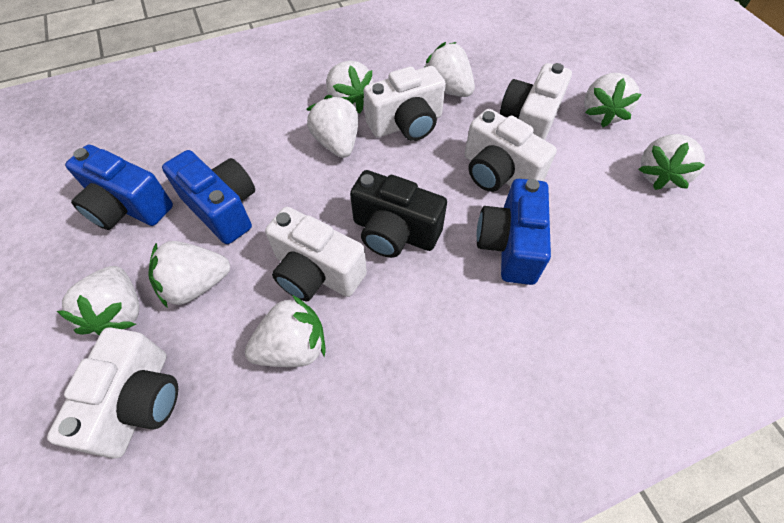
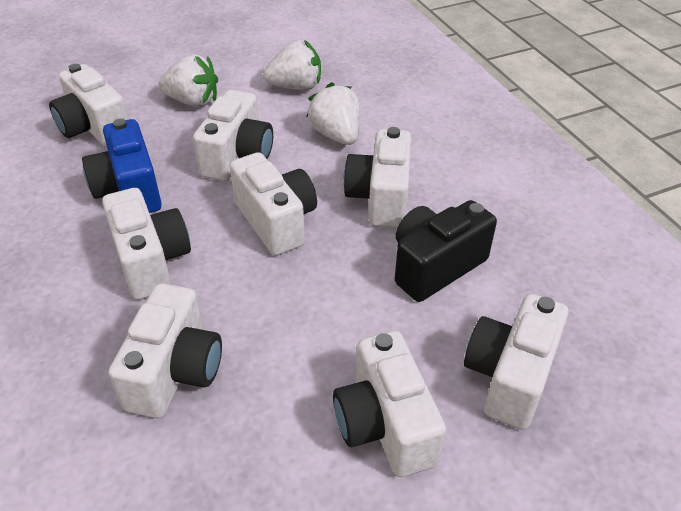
blue camera: 3 -> 1
white camera: 5 -> 8
white strawberry: 8 -> 3

